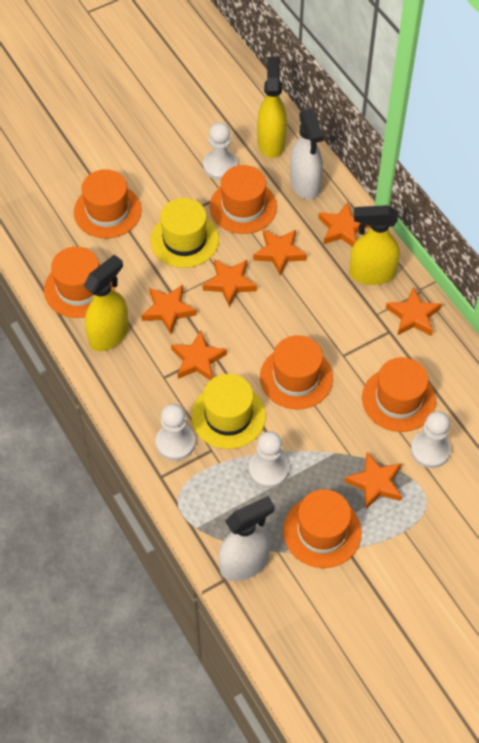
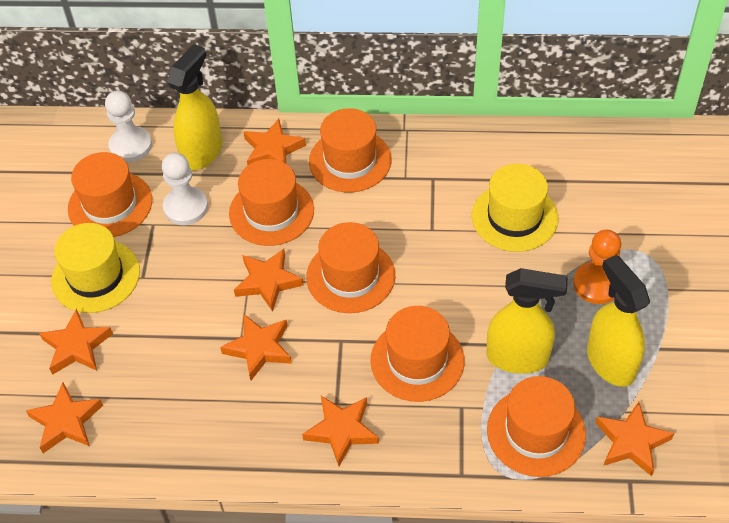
orange pawn: 0 -> 1
white pawn: 4 -> 2
white spray bottle: 2 -> 0

